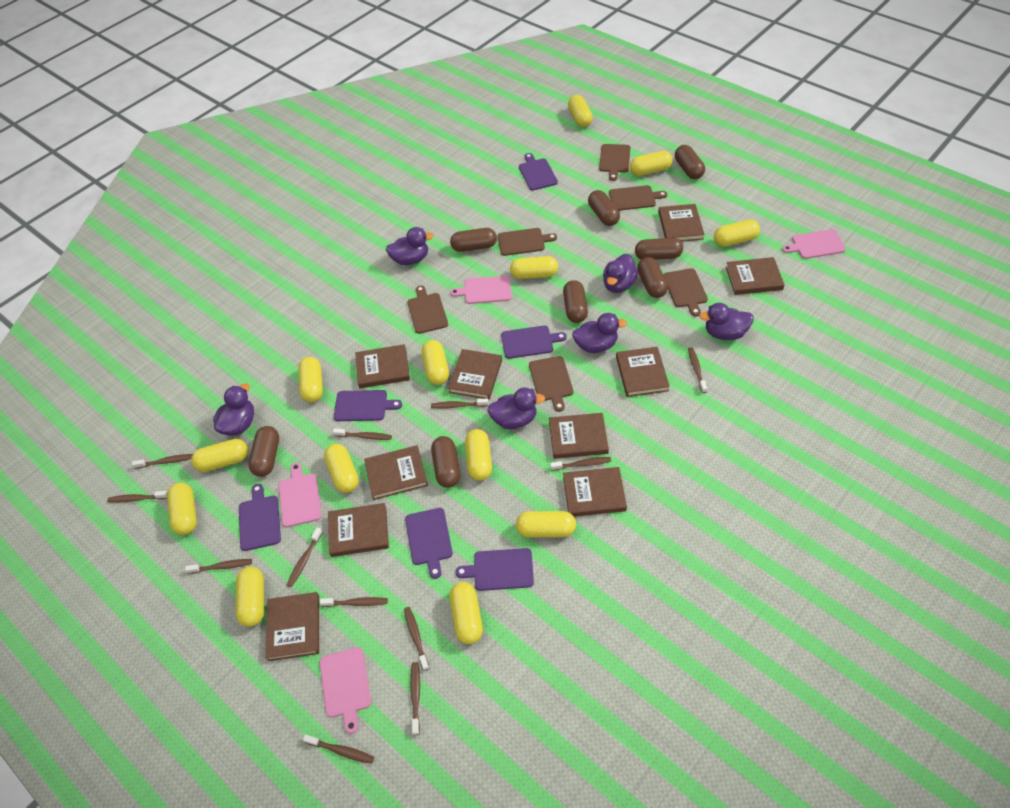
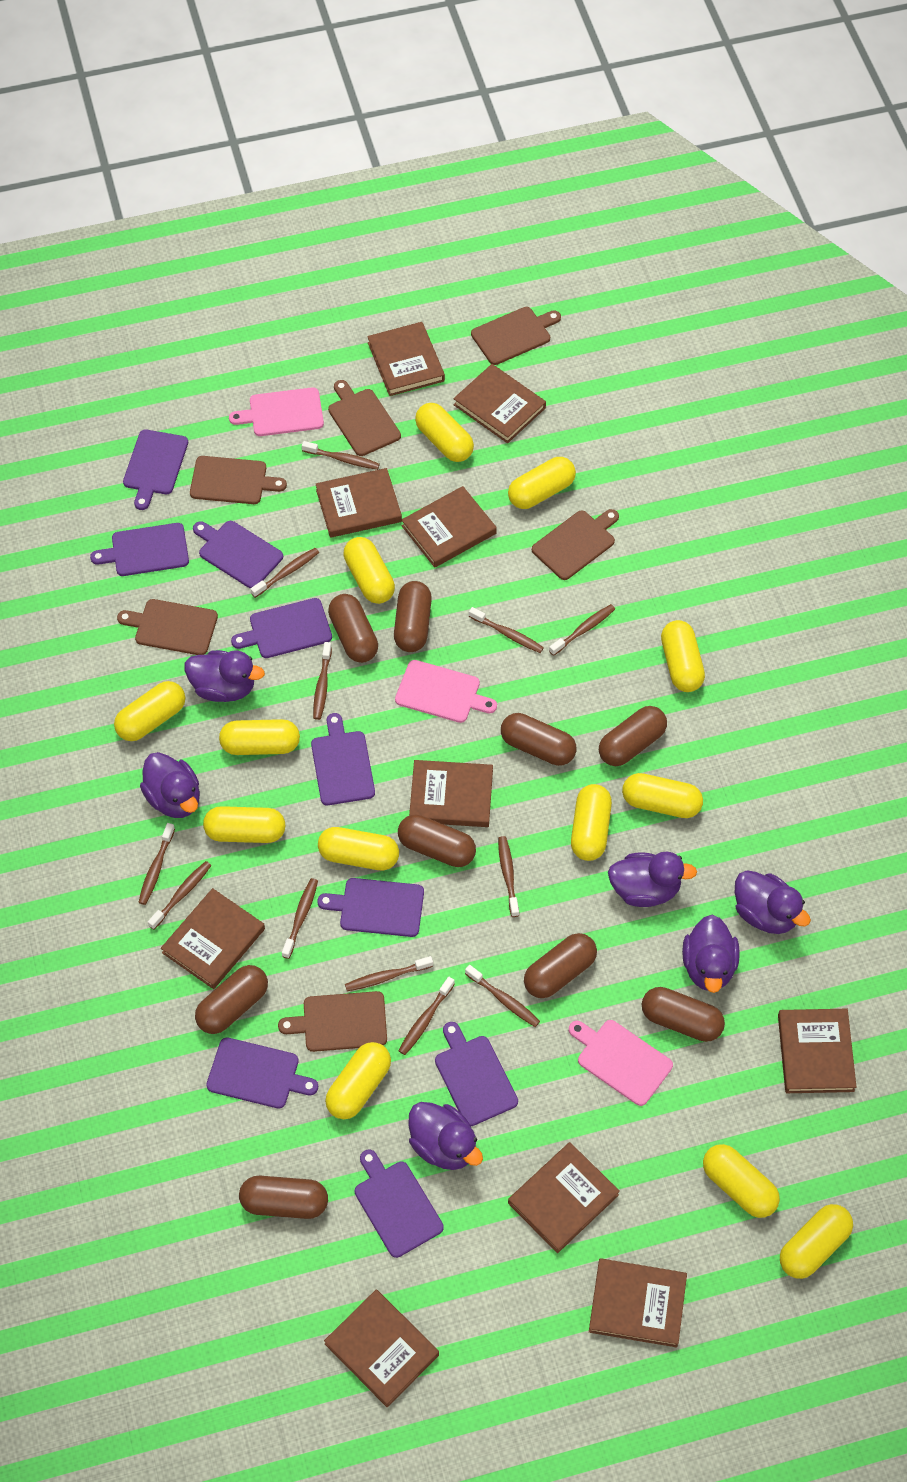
brown capsule: 8 -> 9
pink cutting board: 4 -> 3
purple cutting board: 6 -> 9

